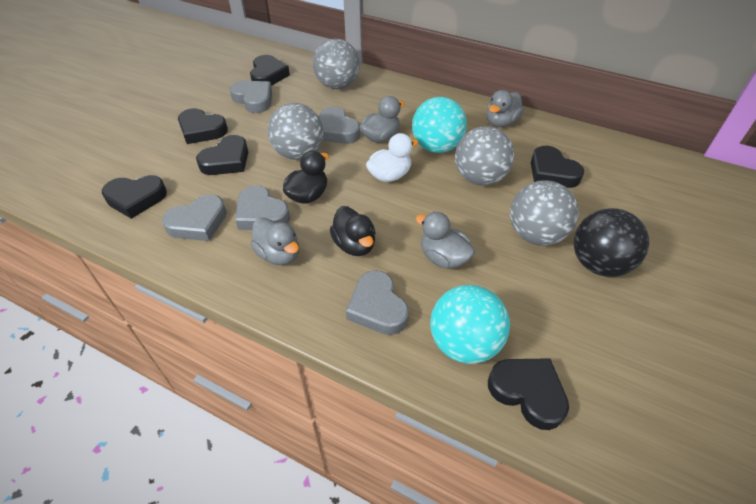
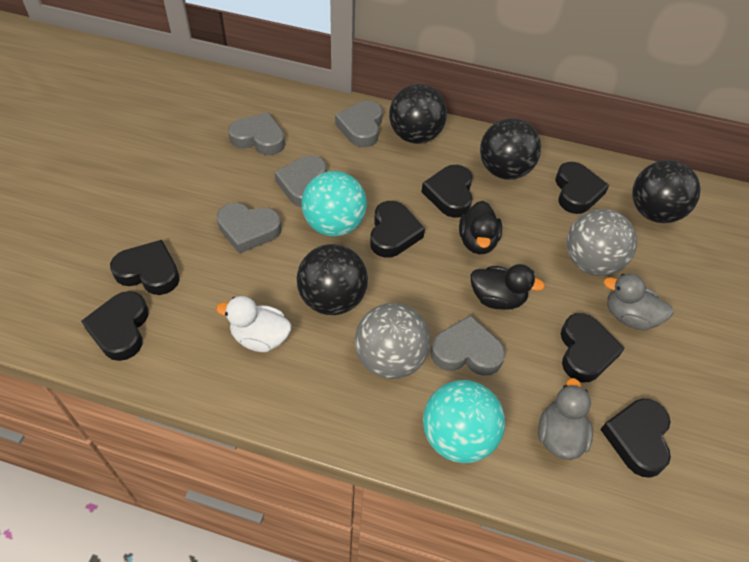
black ball: 1 -> 4
black heart: 6 -> 7
grey ball: 4 -> 2
grey duck: 4 -> 2

